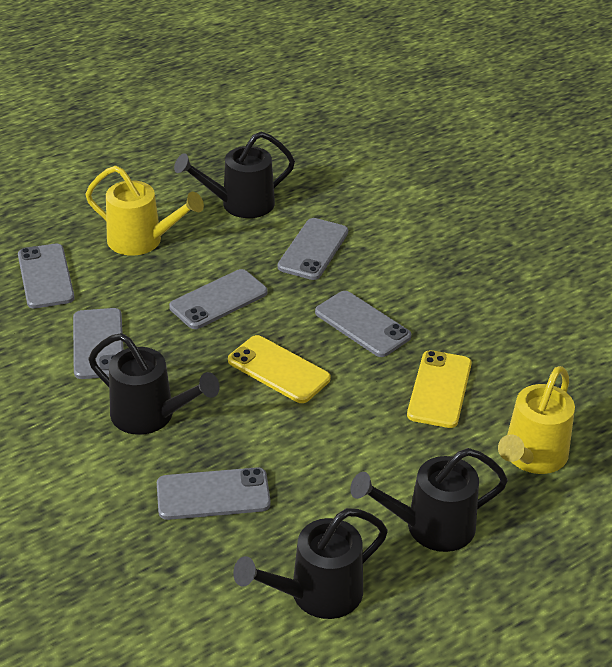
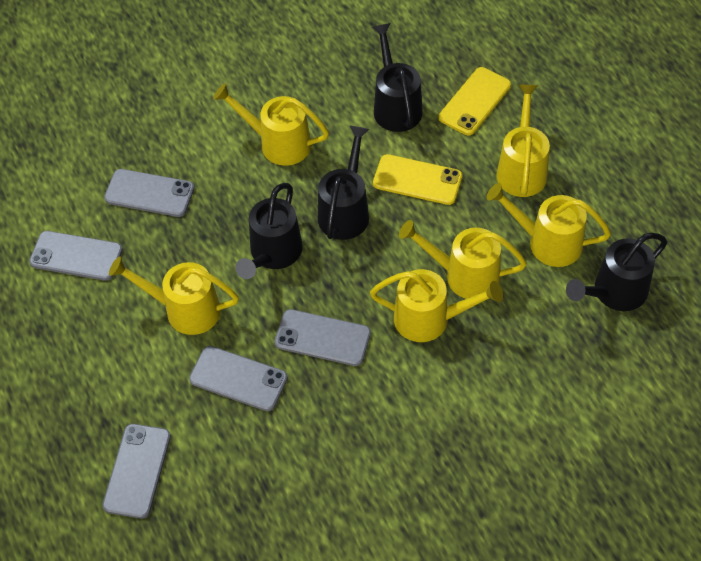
grey phone: 6 -> 5
yellow watering can: 2 -> 6

